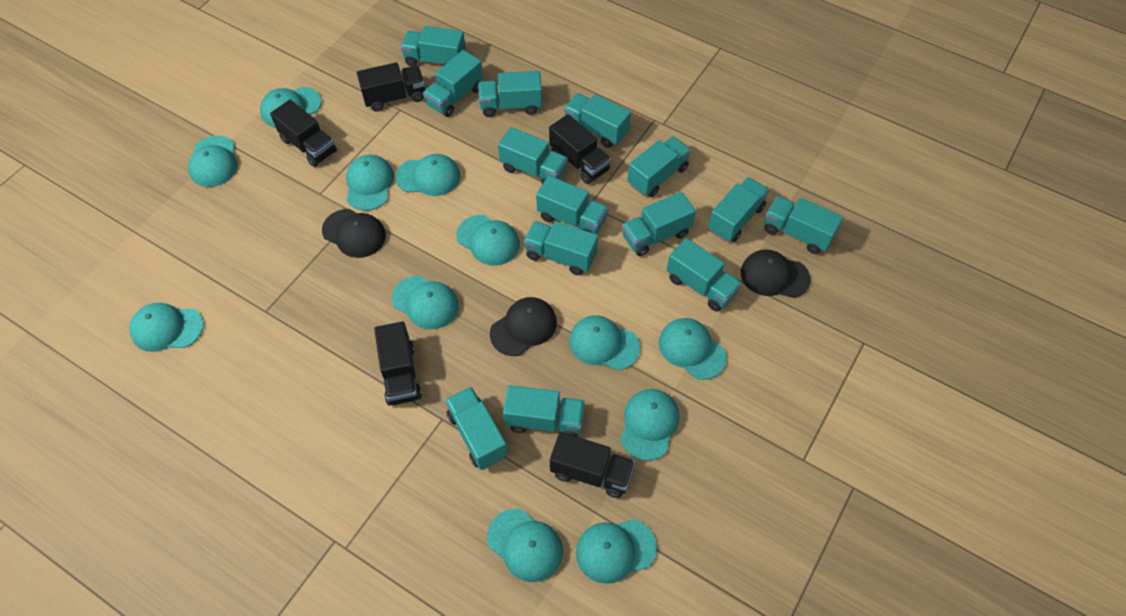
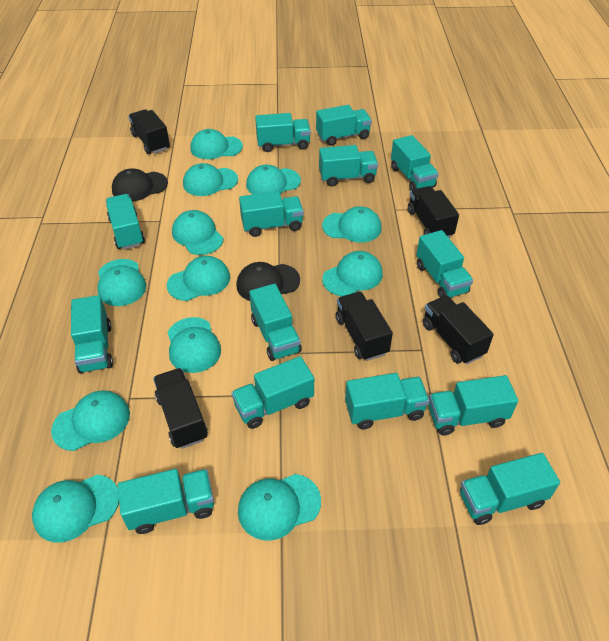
black cap: 3 -> 2

